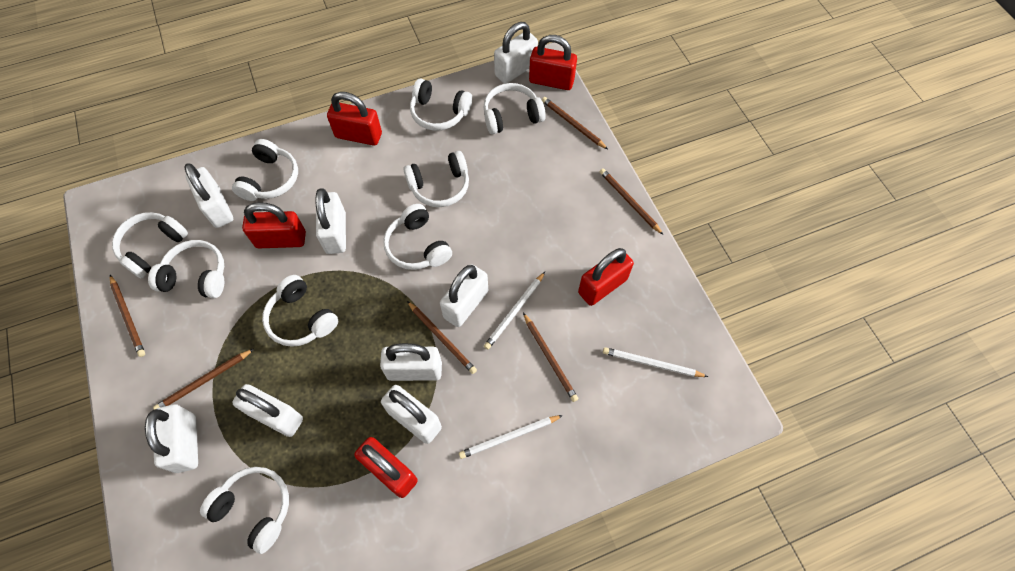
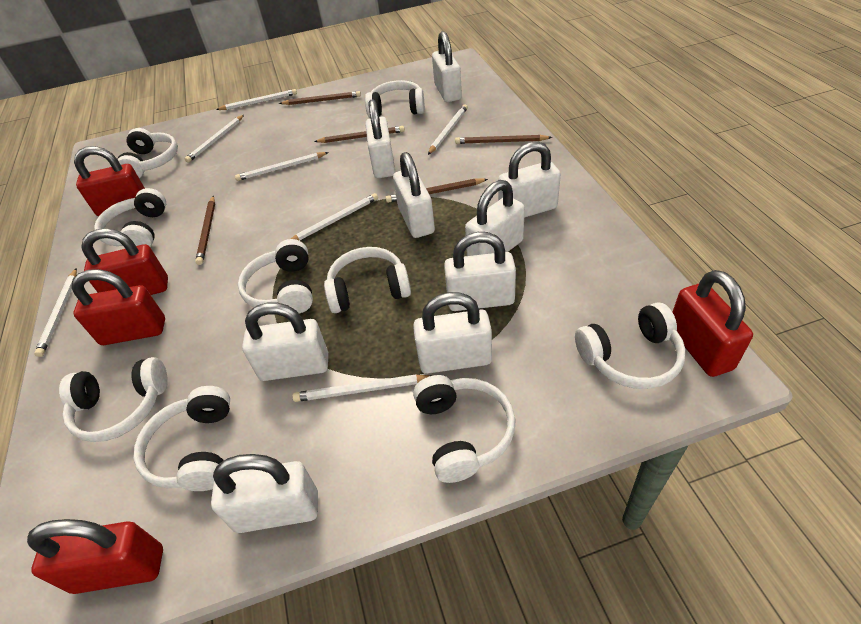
brown pencil: 6 -> 5
white padlock: 8 -> 9
white pencil: 3 -> 7

